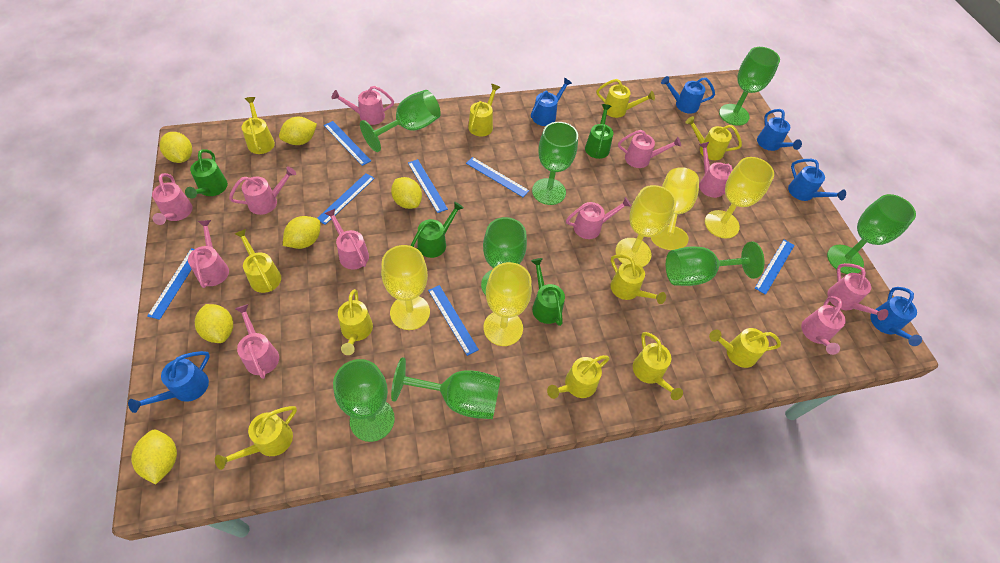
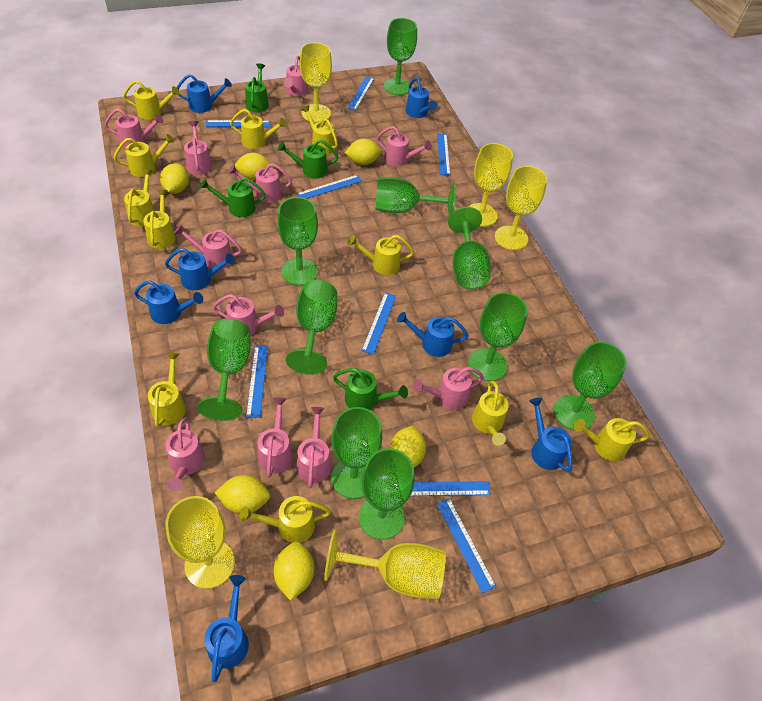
blue ruler: 7 -> 8
blue watering can: 6 -> 7
green goblet: 8 -> 10

